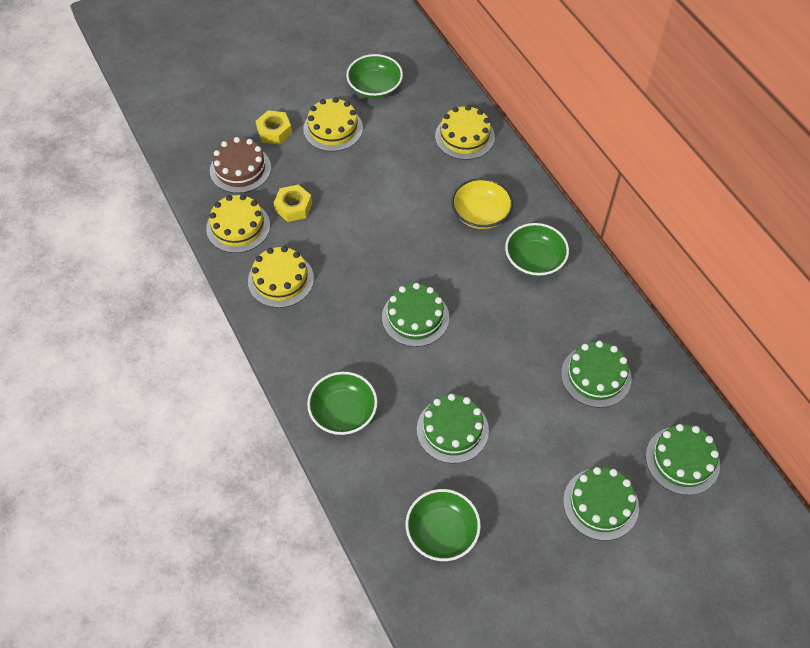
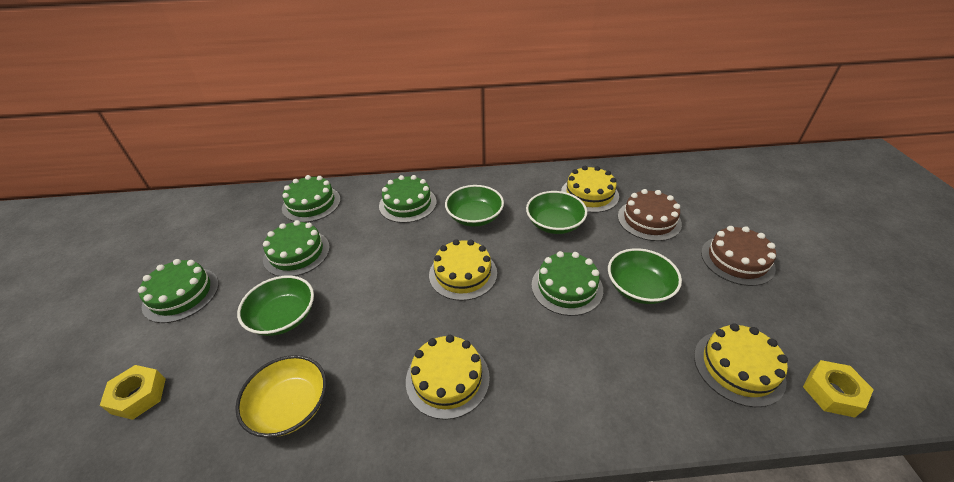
brown cake: 1 -> 2

